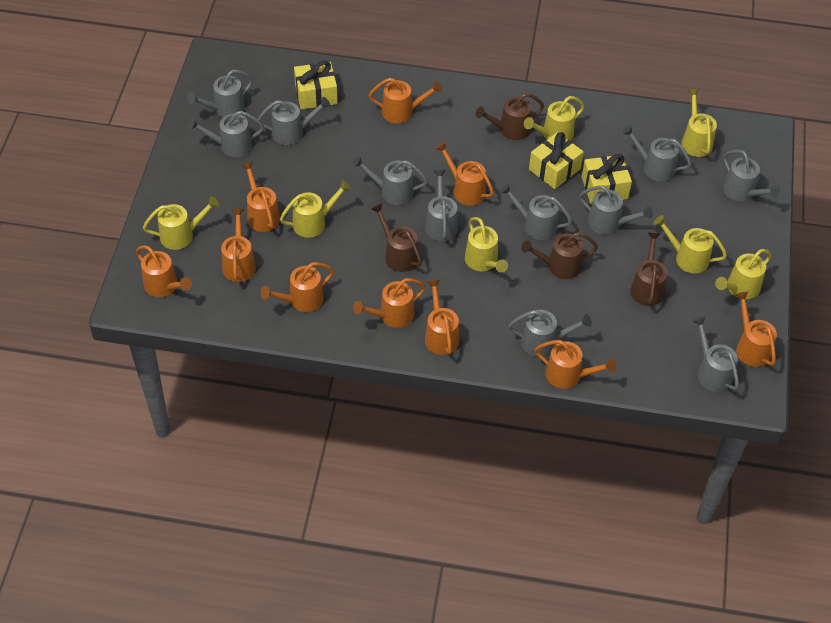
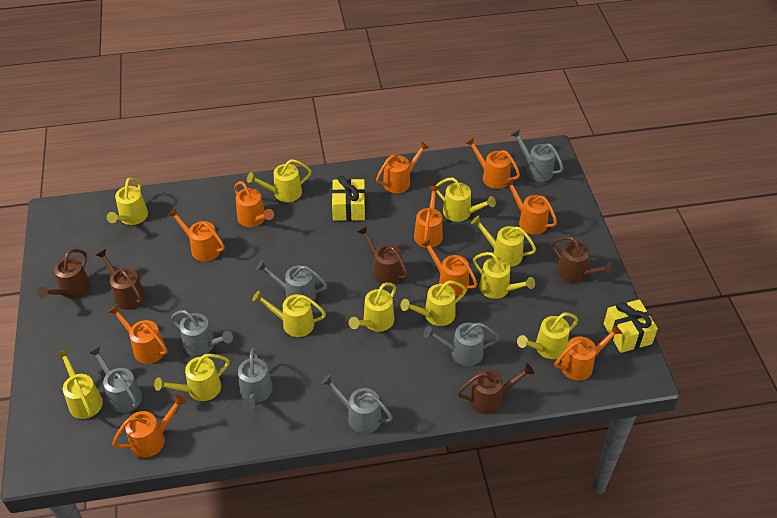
brown watering can: 4 -> 5
grey watering can: 11 -> 7
yellow gift: 3 -> 2
yellow watering can: 7 -> 11

